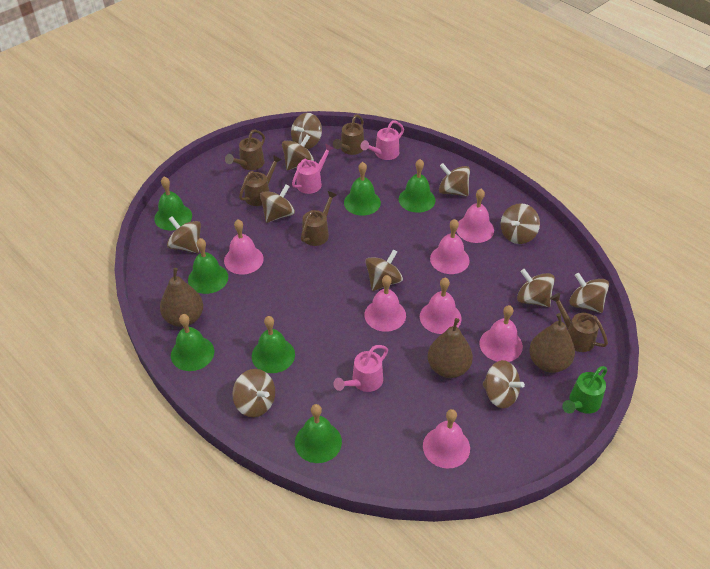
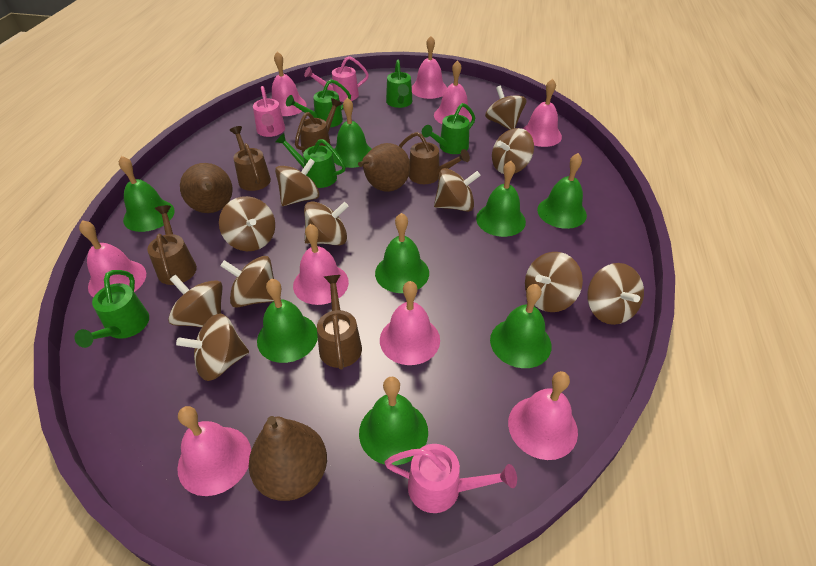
green bell: 7 -> 8
green watering can: 1 -> 5
pink bell: 7 -> 9

